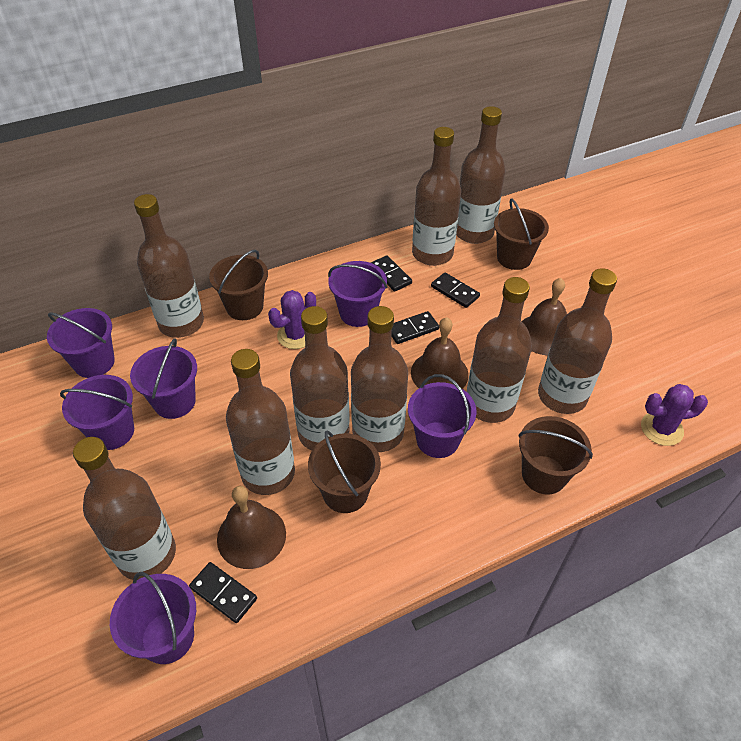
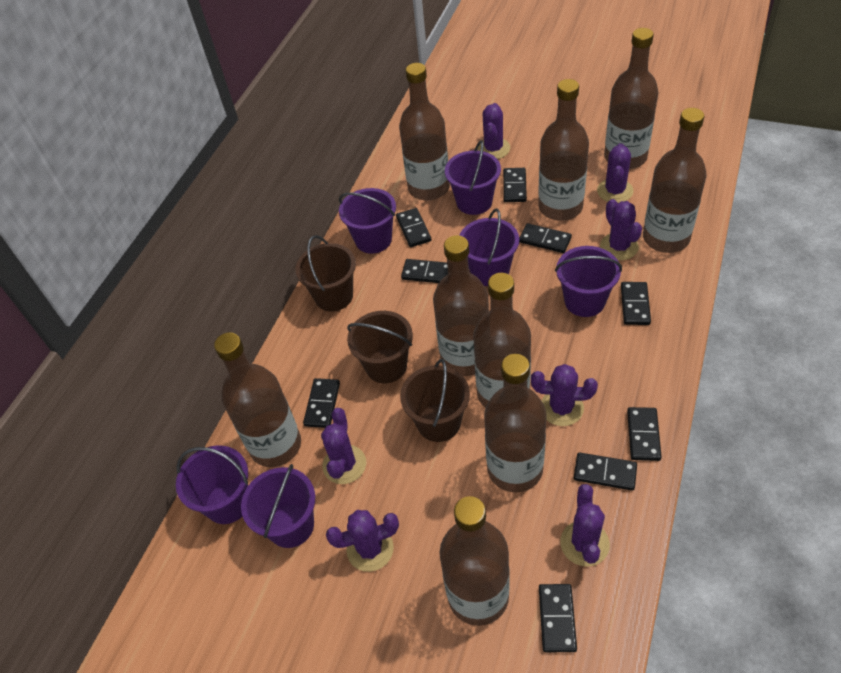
black domino: 4 -> 9
brown bell: 3 -> 0
brown bucket: 4 -> 3
purple cactus: 2 -> 7

